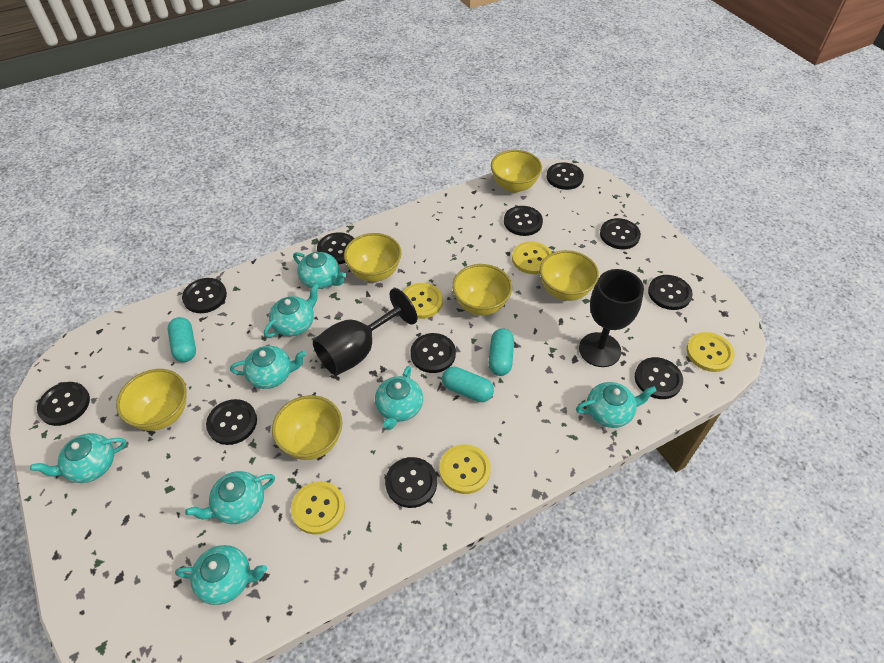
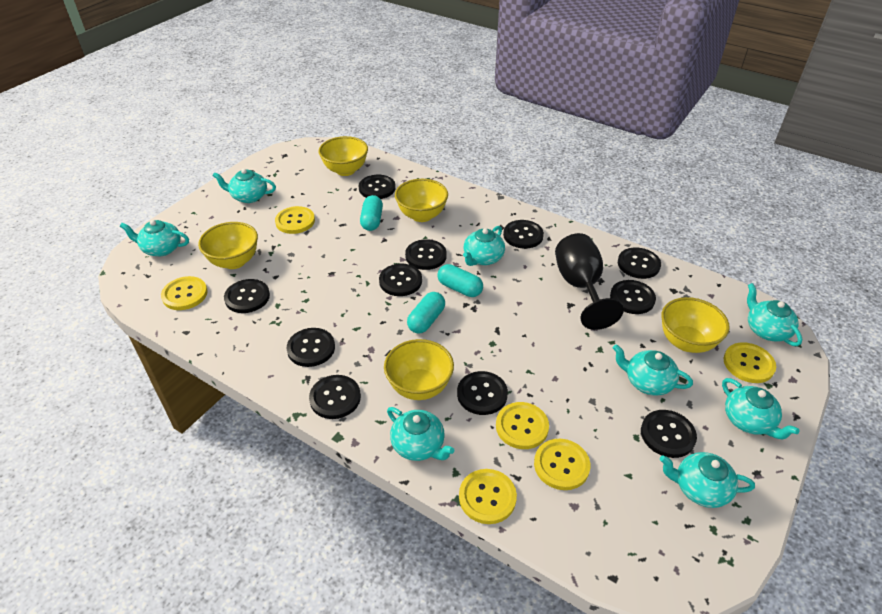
black goblet: 2 -> 1
yellow bowl: 6 -> 5
yellow button: 5 -> 6

